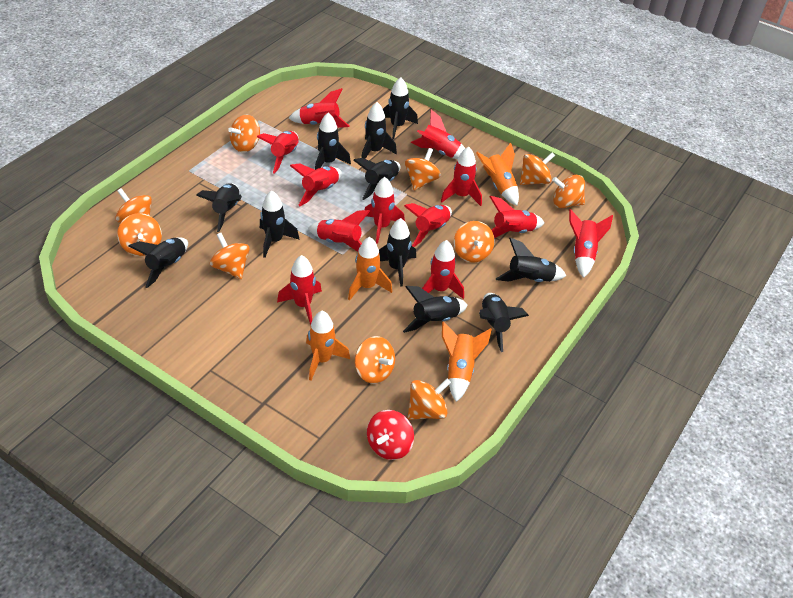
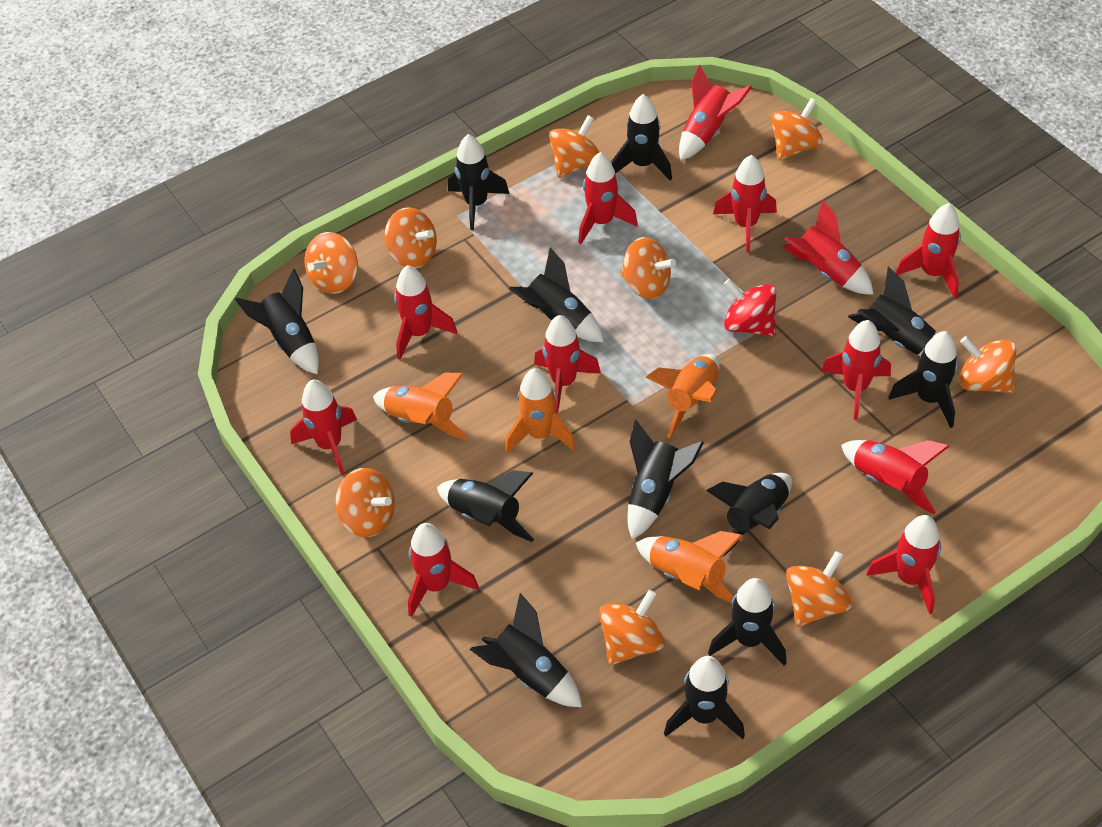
black rocket: 11 -> 12
orange spinning top: 10 -> 9

